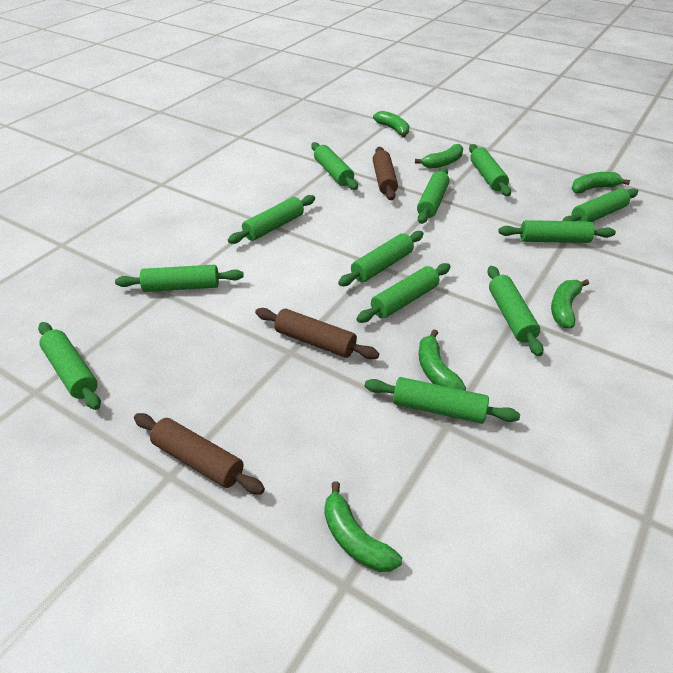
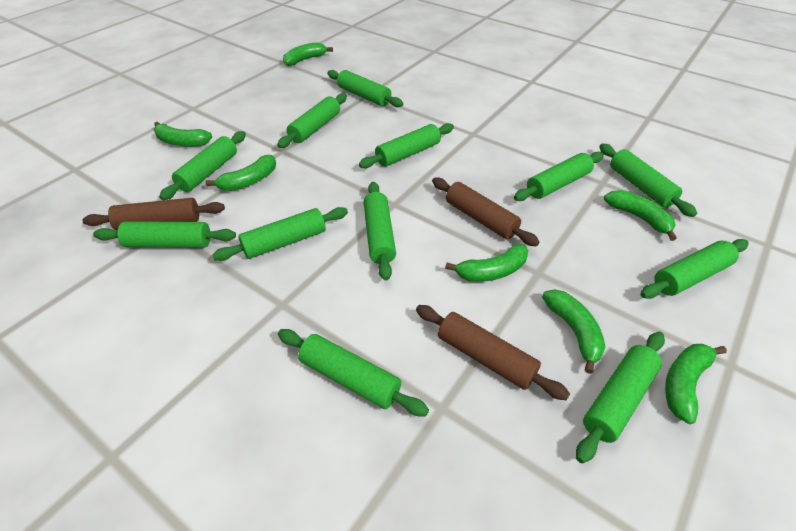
green banana: 6 -> 7

